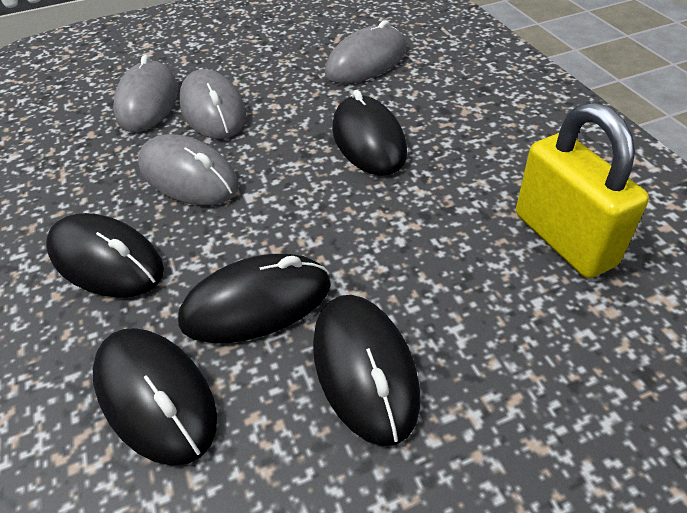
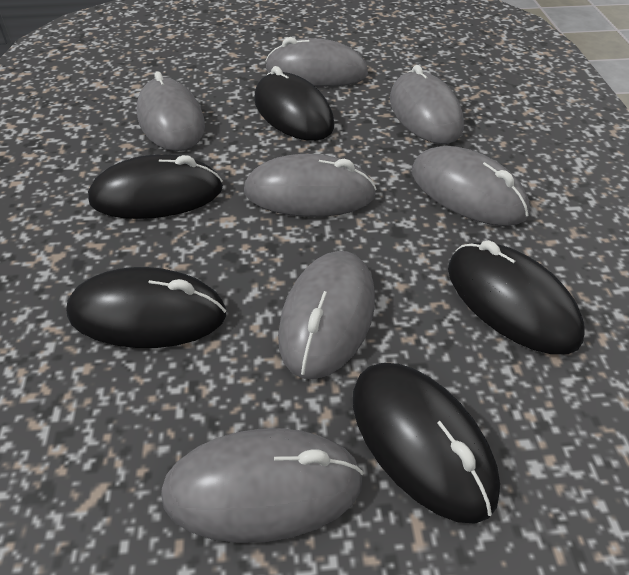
grey mouse: 4 -> 7
yellow padlock: 1 -> 0

